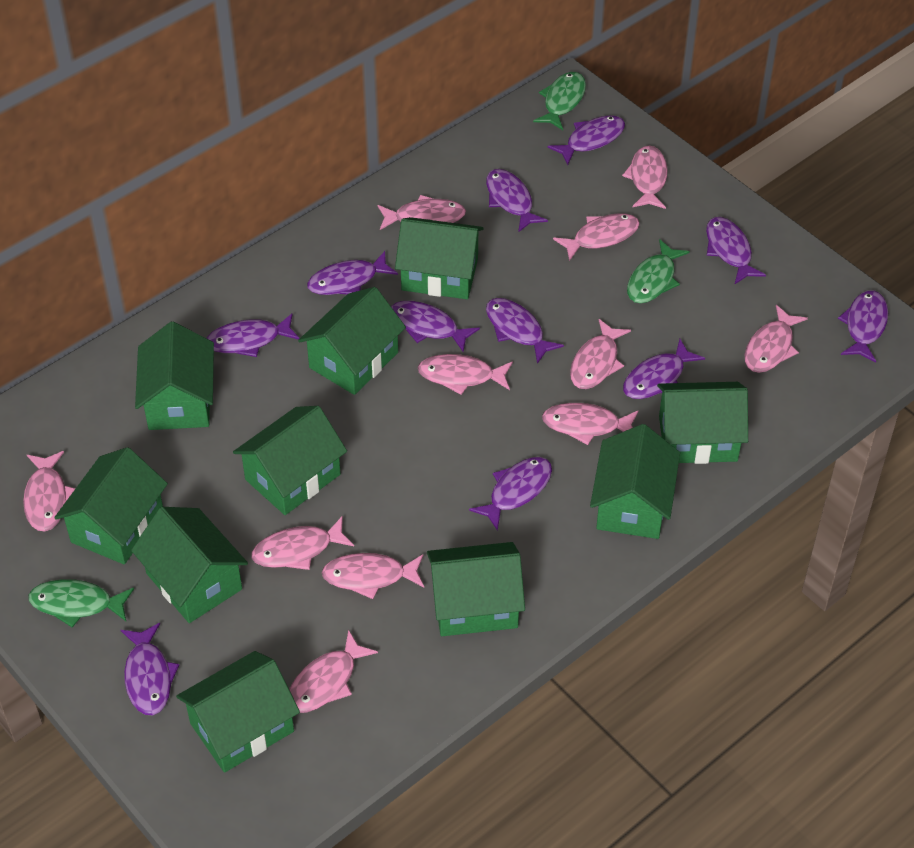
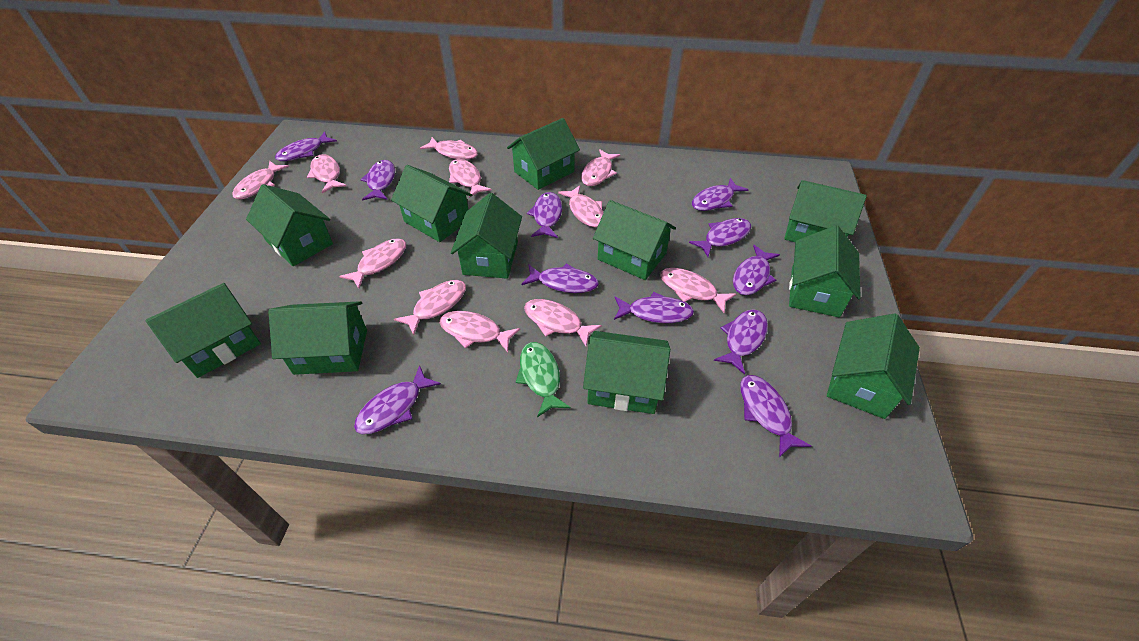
green fish: 3 -> 1
green house: 10 -> 11

